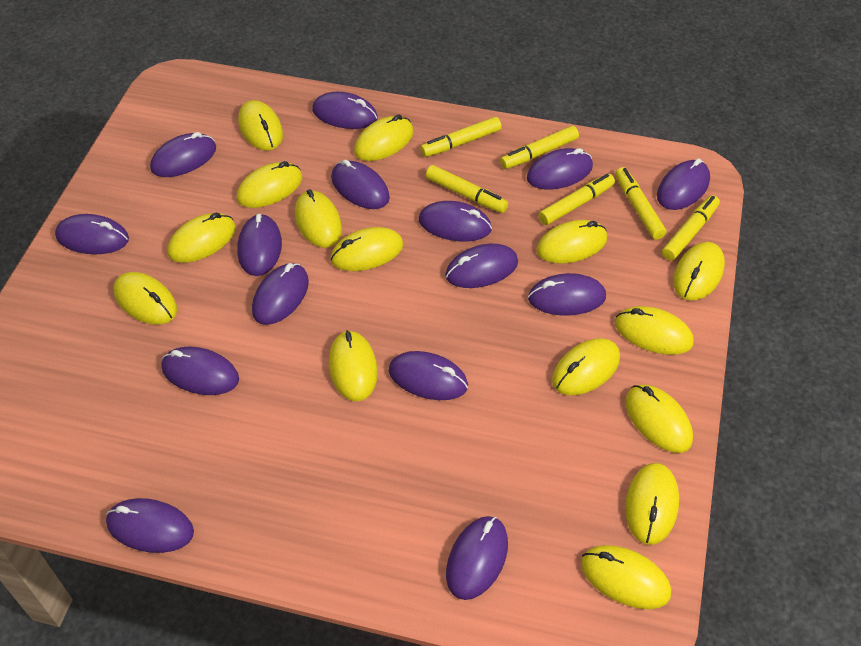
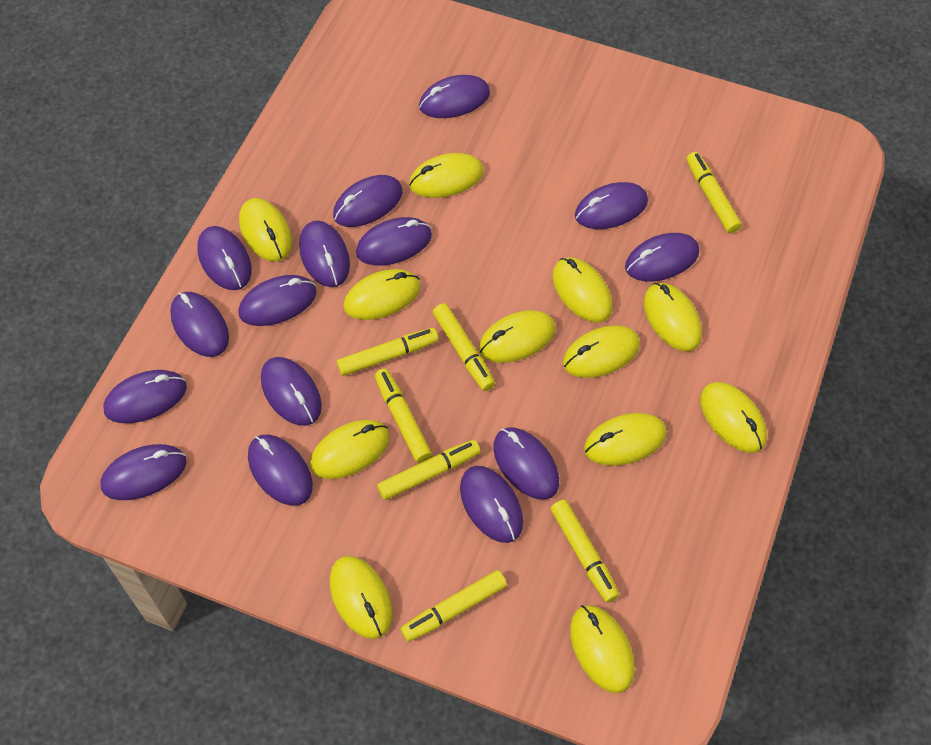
yellow marker: 6 -> 7
yellow mouse: 15 -> 12

